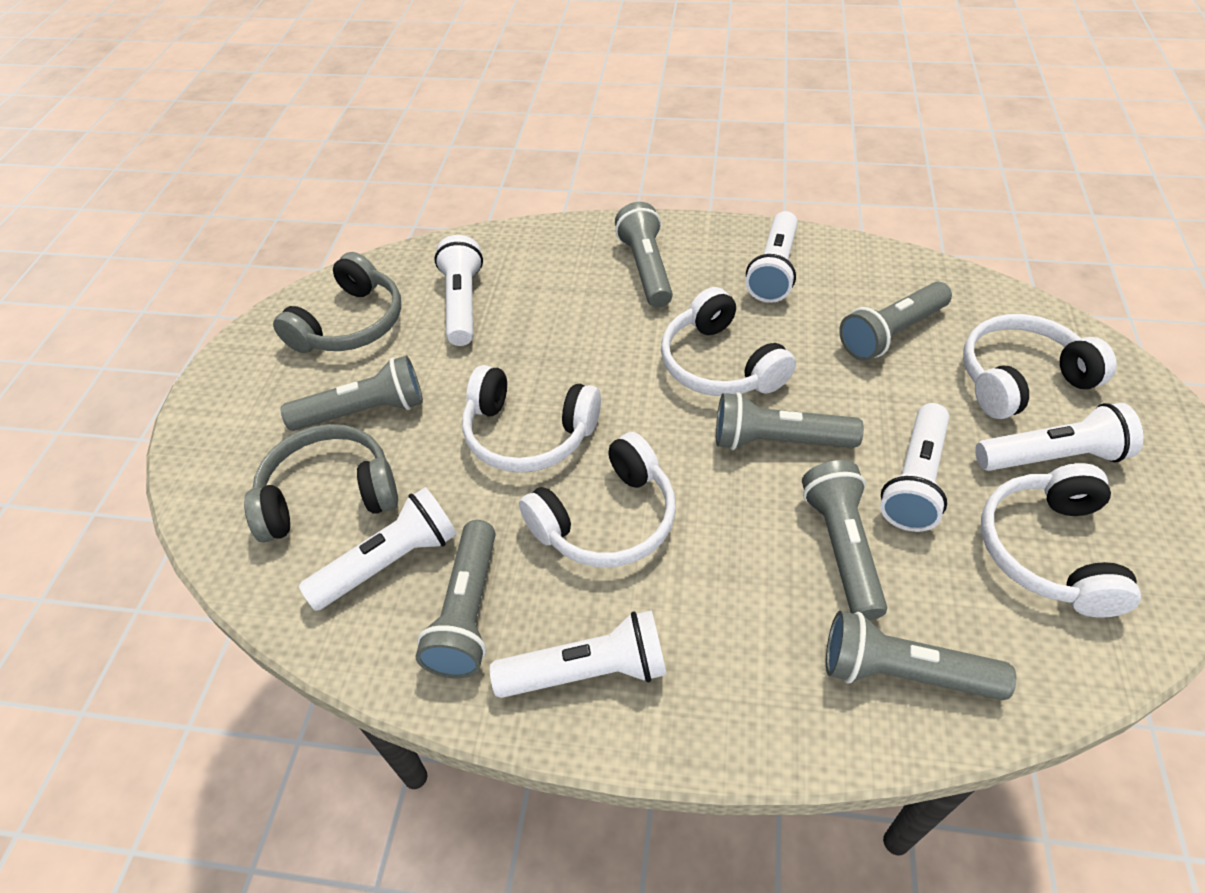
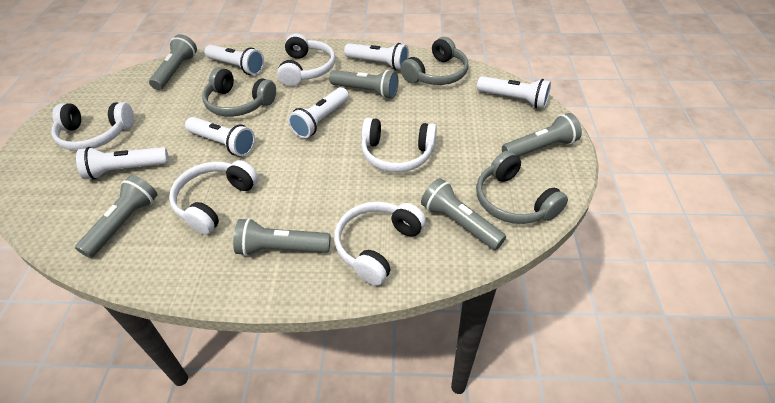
grey flashlight: 7 -> 6
grey headphones: 2 -> 3

